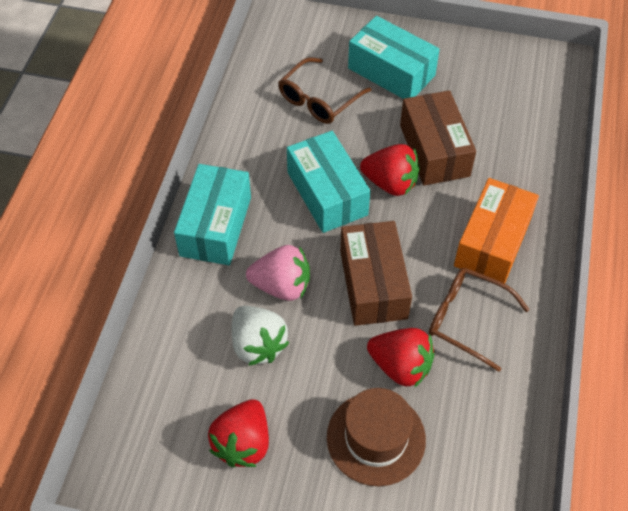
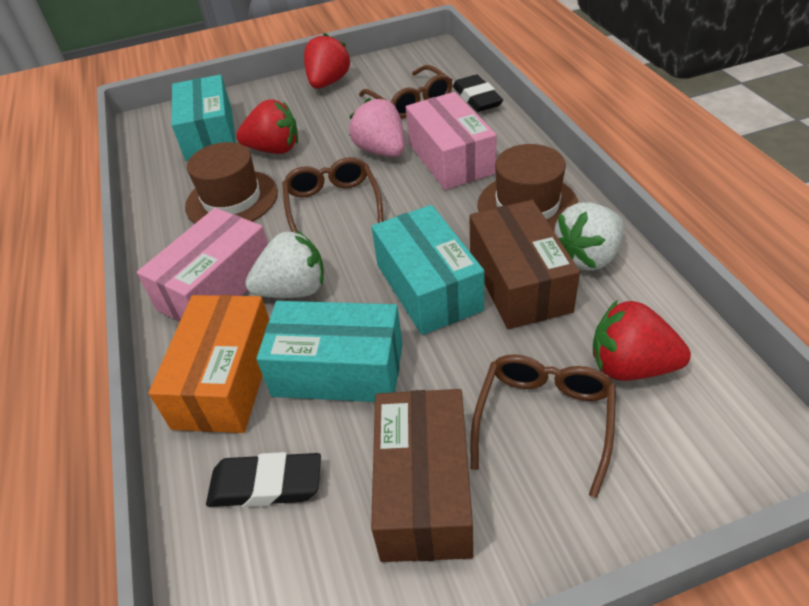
black eraser: 0 -> 2
brown glasses: 2 -> 3
brown hat: 1 -> 2
pink box: 0 -> 2
white strawberry: 1 -> 2

